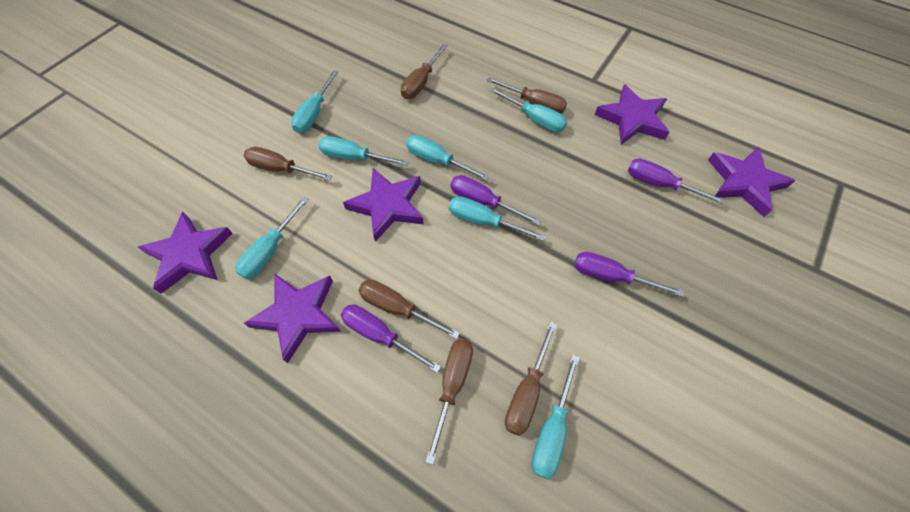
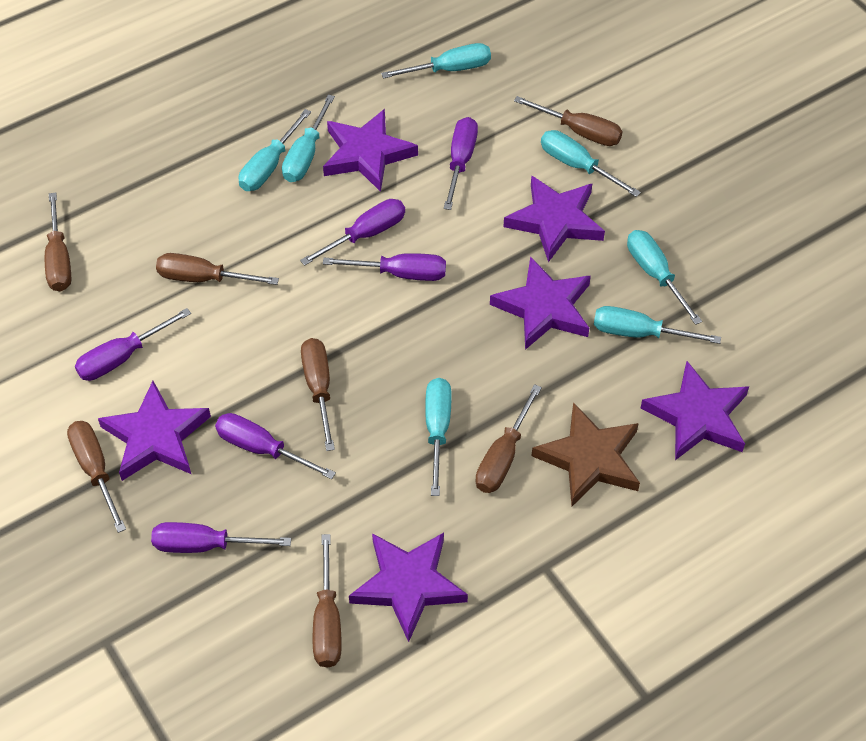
brown screwdriver: 6 -> 7
brown star: 0 -> 1
purple screwdriver: 4 -> 6
purple star: 5 -> 6

